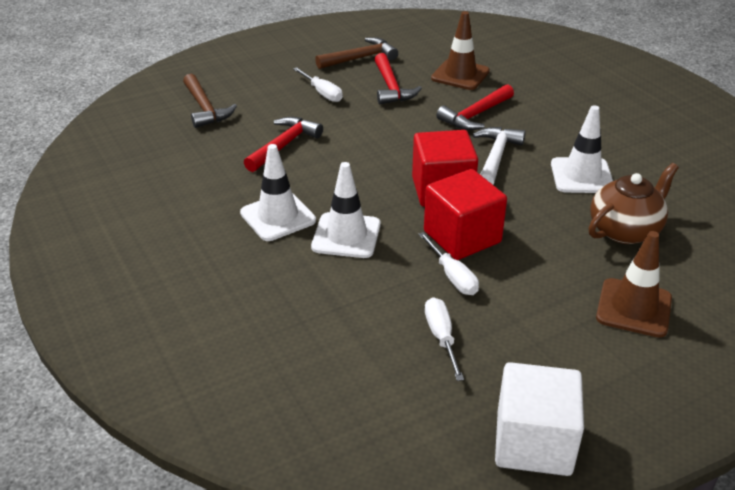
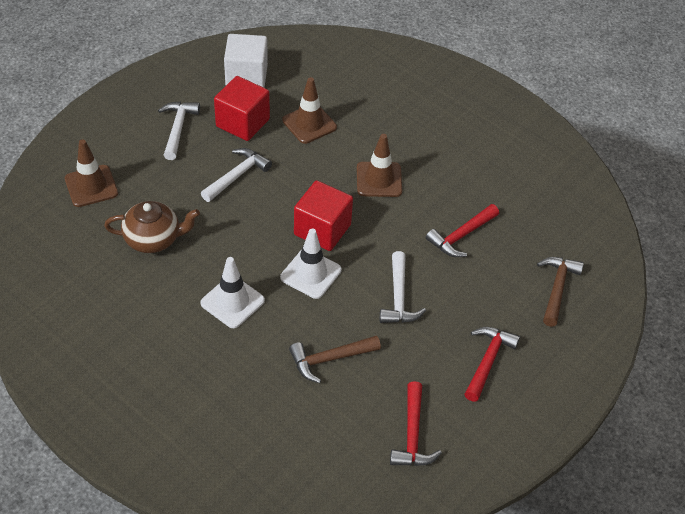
brown traffic cone: 2 -> 3
white hammer: 1 -> 3
white screwdriver: 3 -> 0
white traffic cone: 3 -> 2

